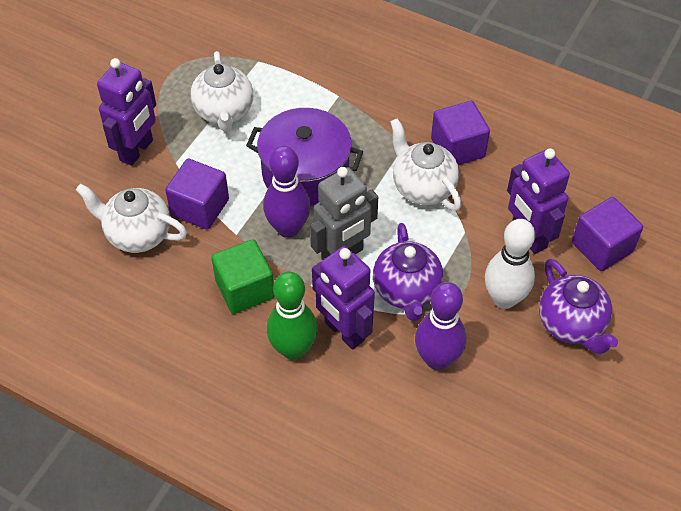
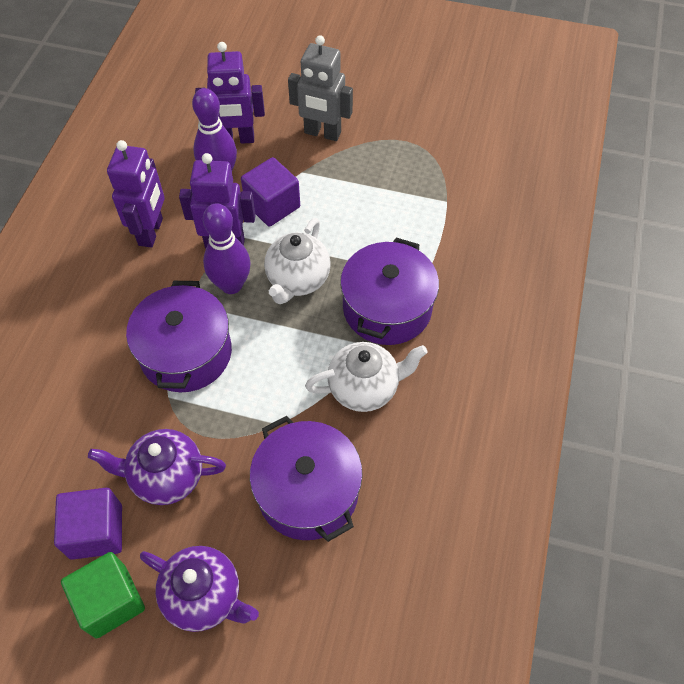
green bowling pin: 1 -> 0
purple cube: 3 -> 2
purple pot: 1 -> 3
white bowling pin: 1 -> 0
white teapot: 3 -> 2

